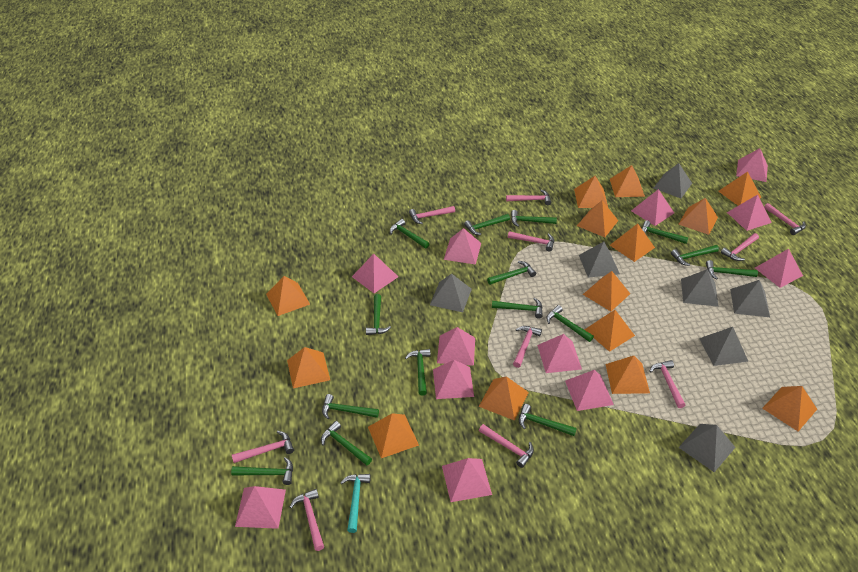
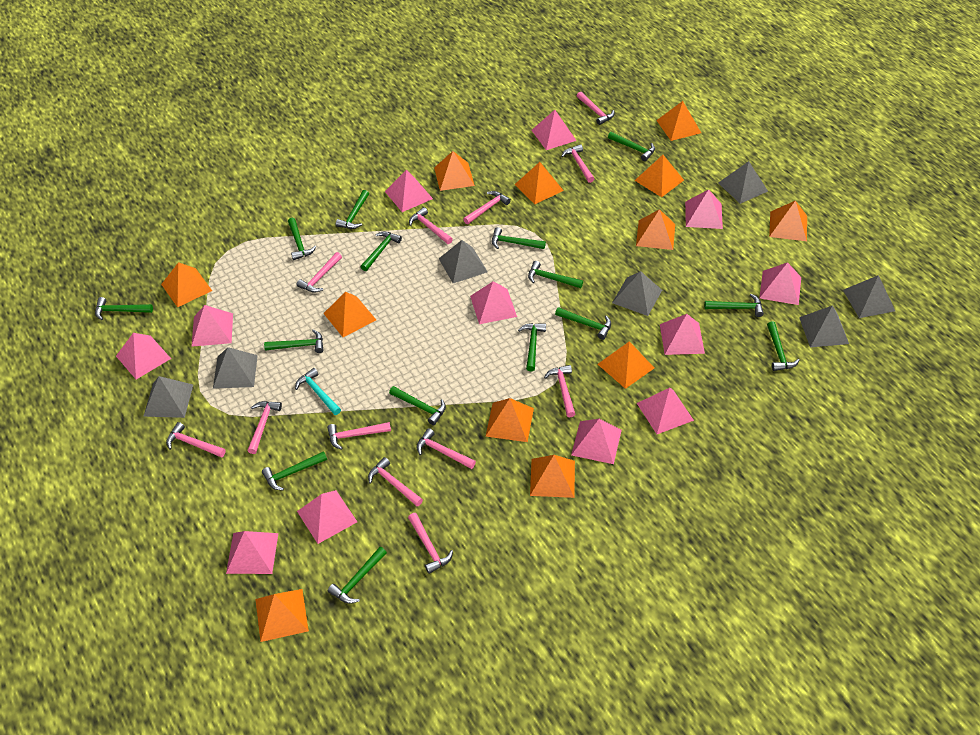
orange pyramid: 14 -> 12
pink hammer: 10 -> 12

